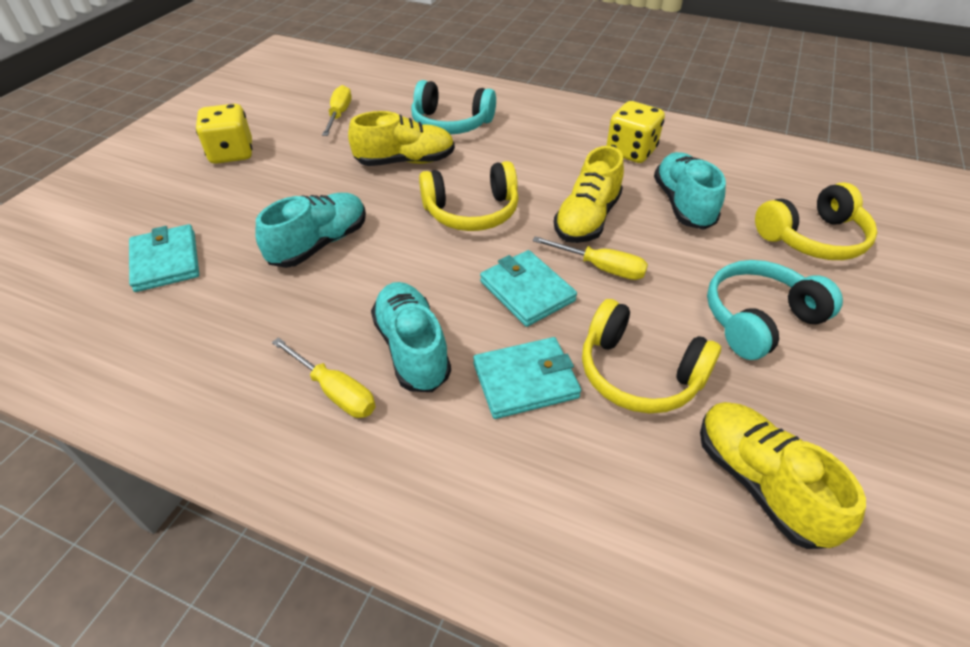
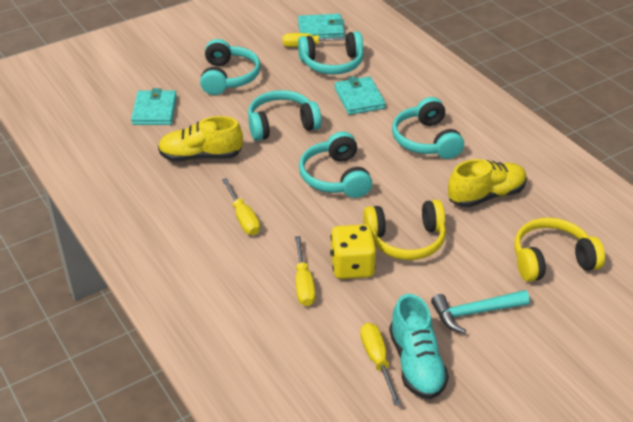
turquoise hammer: 0 -> 1
turquoise headphones: 2 -> 5
turquoise shoe: 3 -> 1
yellow dice: 2 -> 1
yellow headphones: 3 -> 2
yellow screwdriver: 3 -> 4
yellow shoe: 3 -> 2

